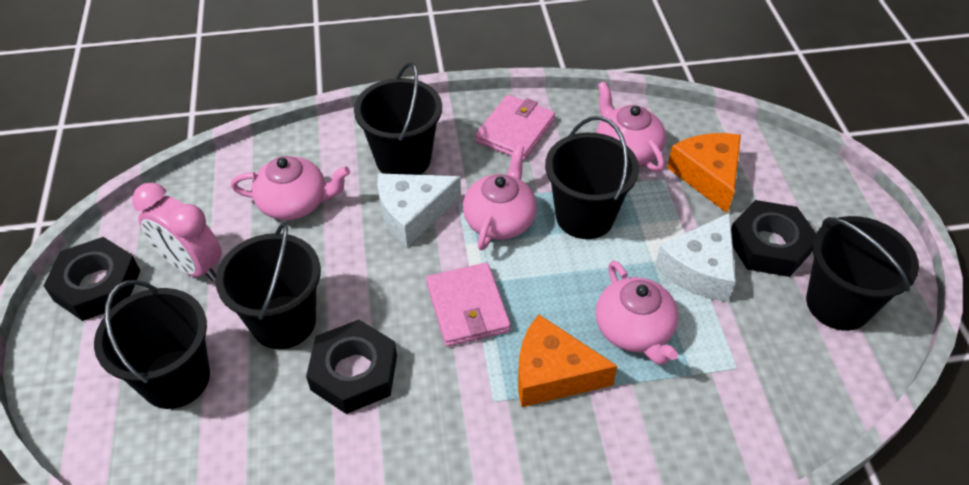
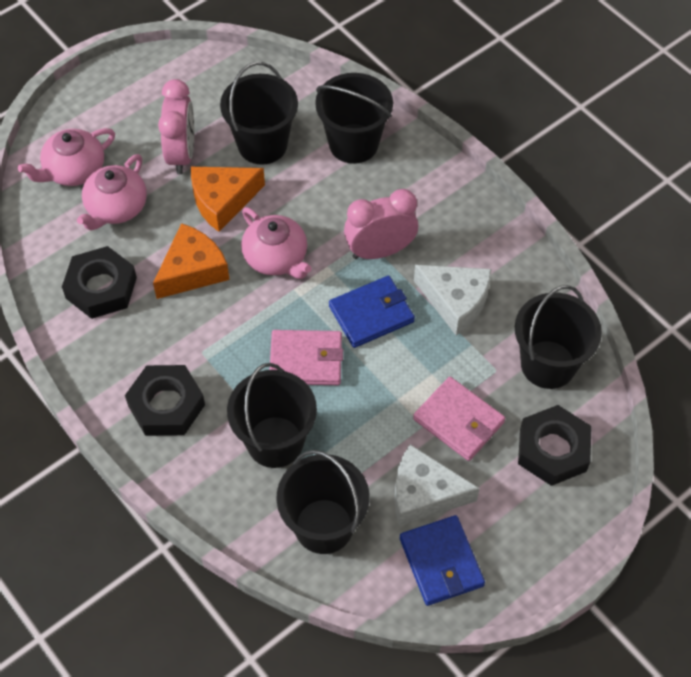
blue wallet: 0 -> 2
pink clock: 1 -> 2
pink teapot: 4 -> 3

